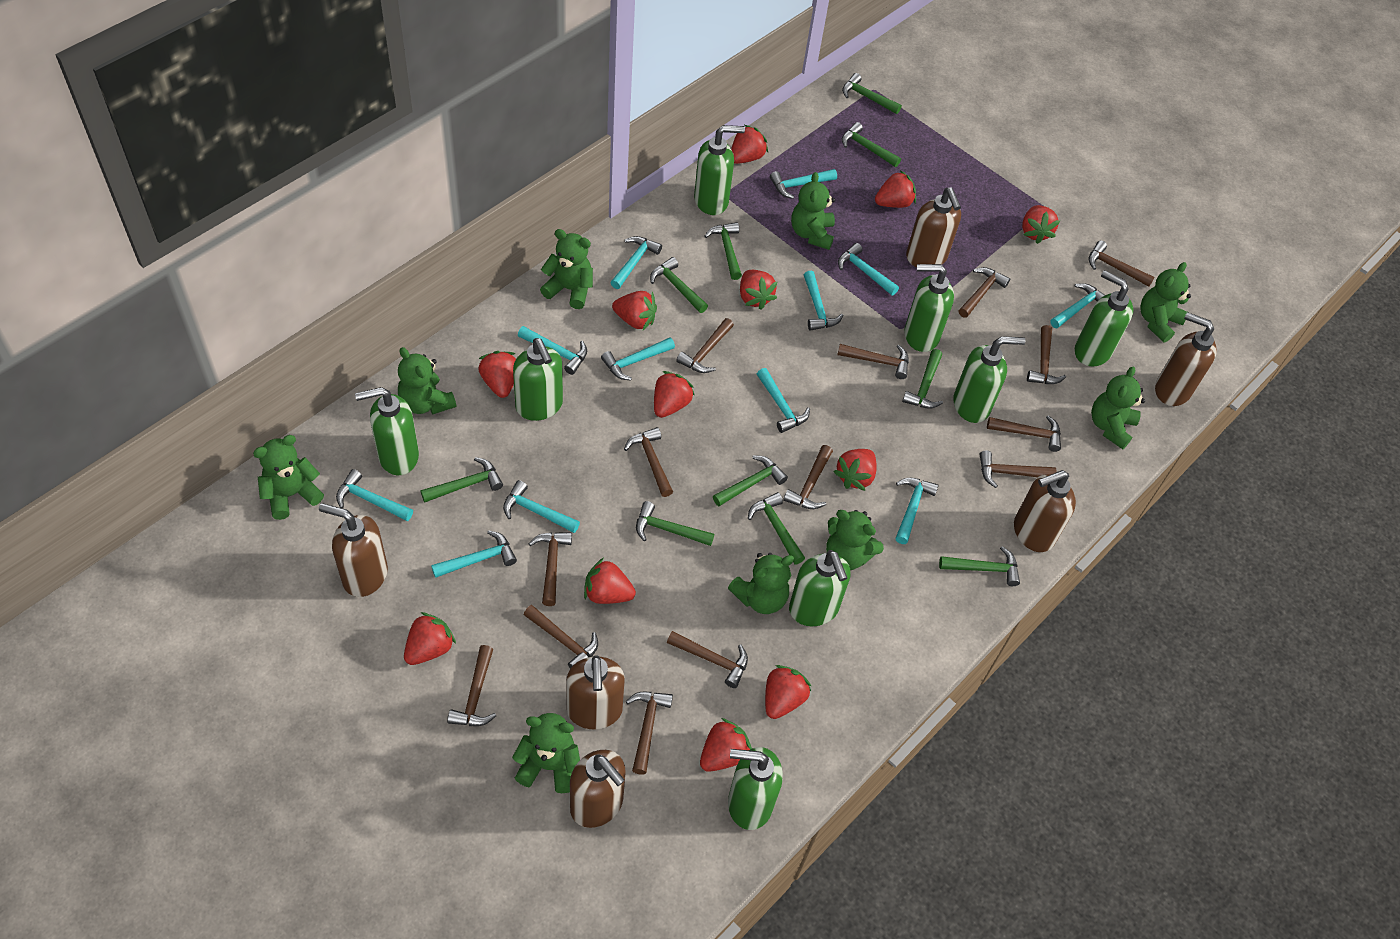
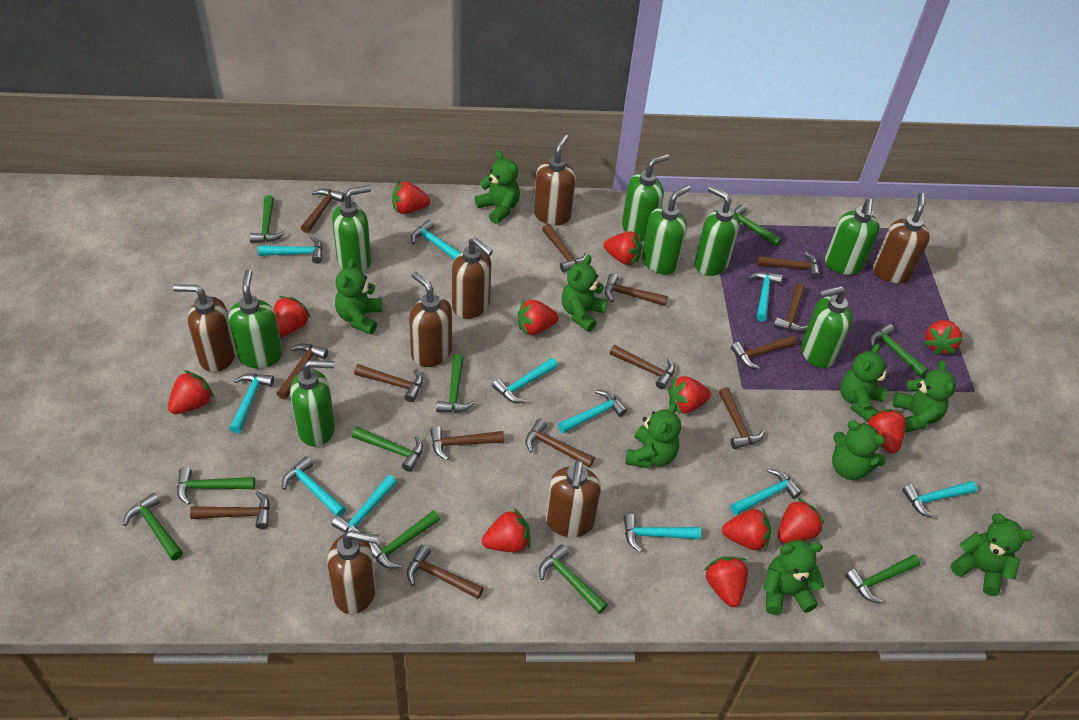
brown soap dispenser: 6 -> 7
turquoise hammer: 12 -> 11

